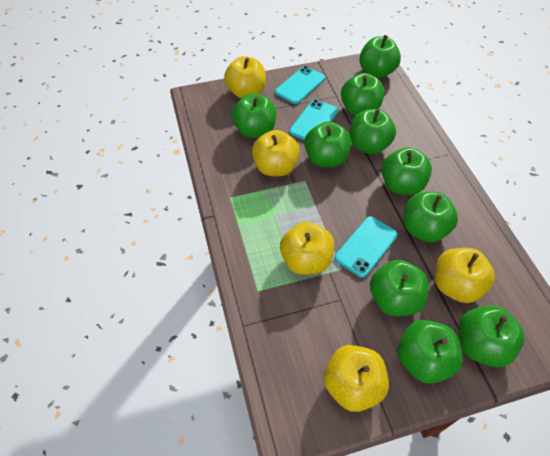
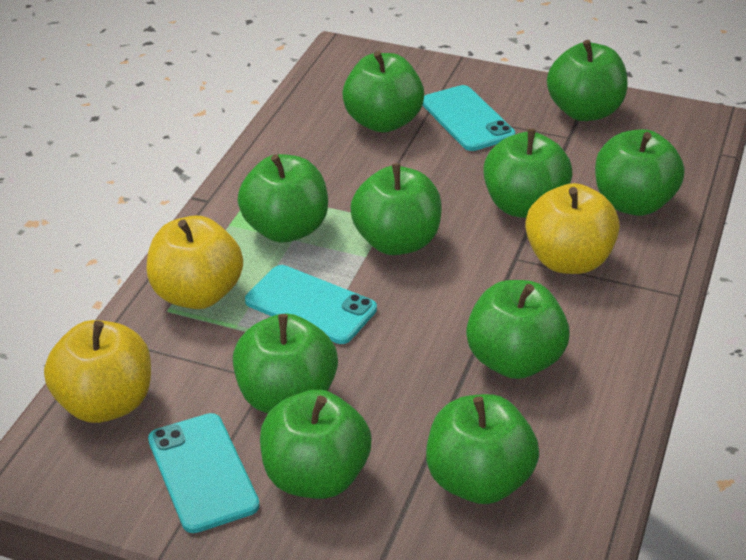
yellow apple: 5 -> 3

